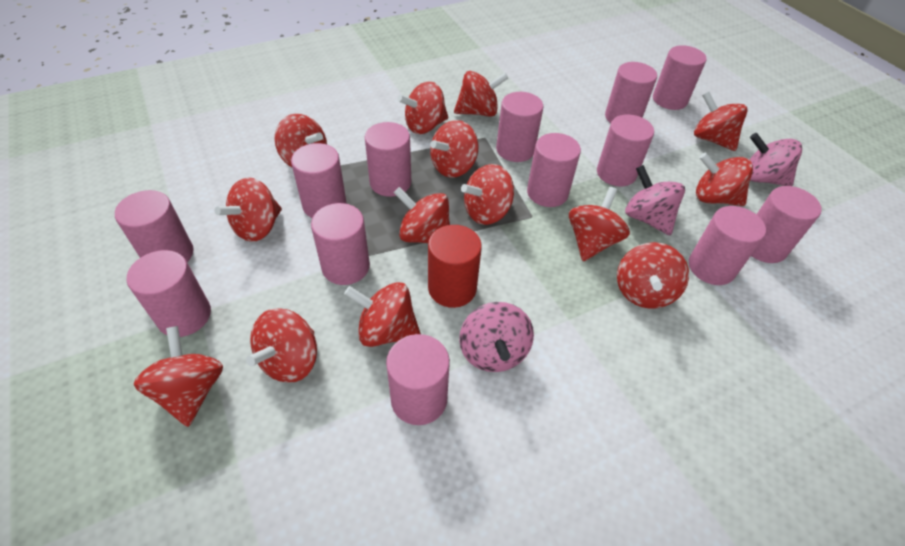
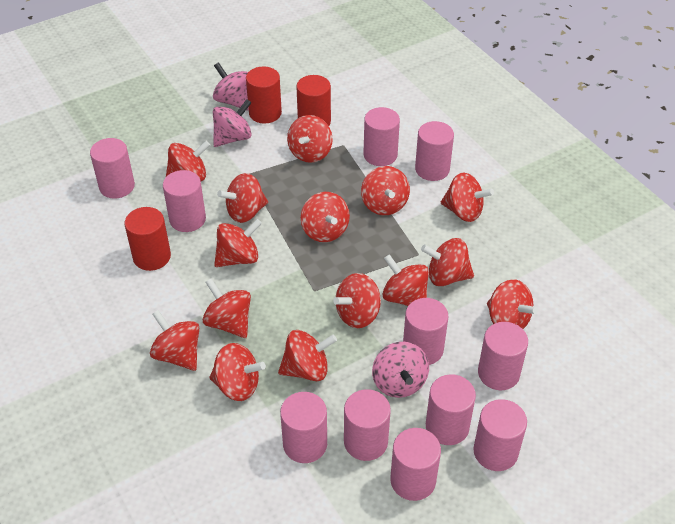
pink cylinder: 13 -> 11
red cylinder: 1 -> 3
red spinning top: 14 -> 15

